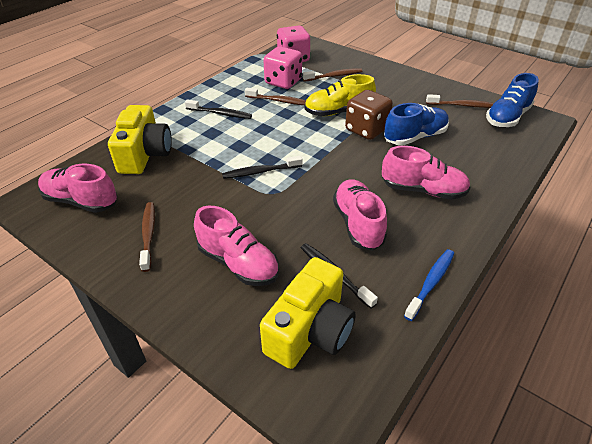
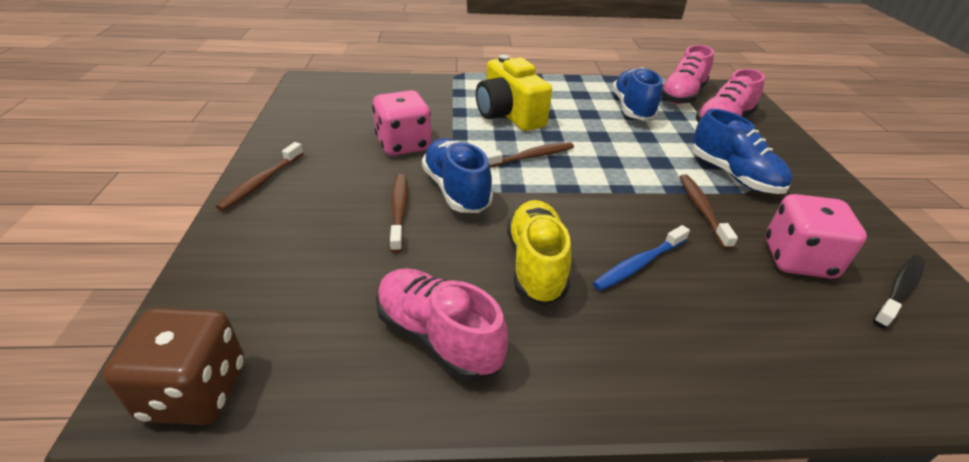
black toothbrush: 3 -> 1
blue shoe: 2 -> 3
pink shoe: 4 -> 3
yellow camera: 2 -> 1

